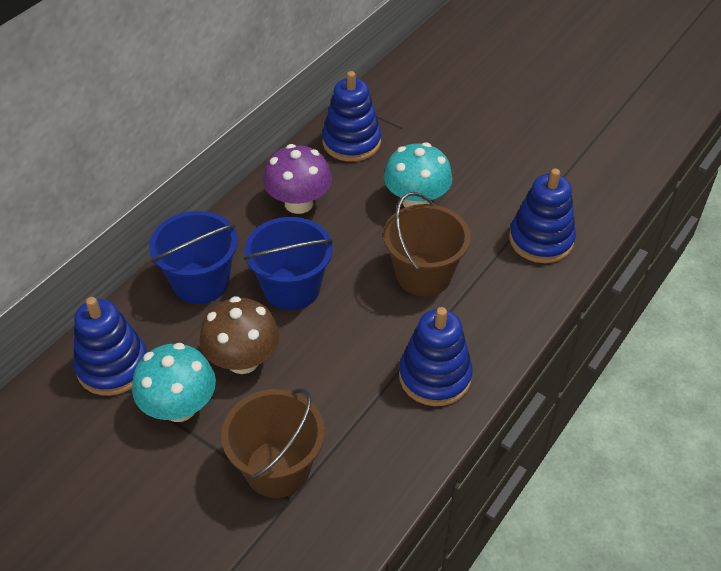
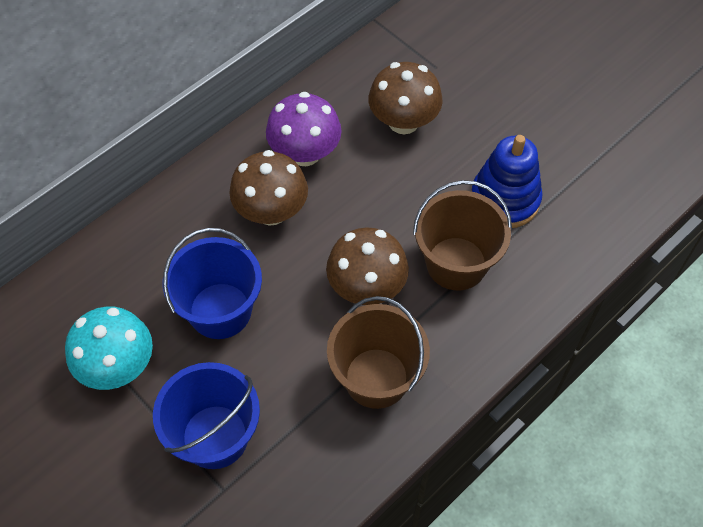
blue stacking toy: 4 -> 1
brown mushroom: 1 -> 3
turquoise mushroom: 2 -> 1

